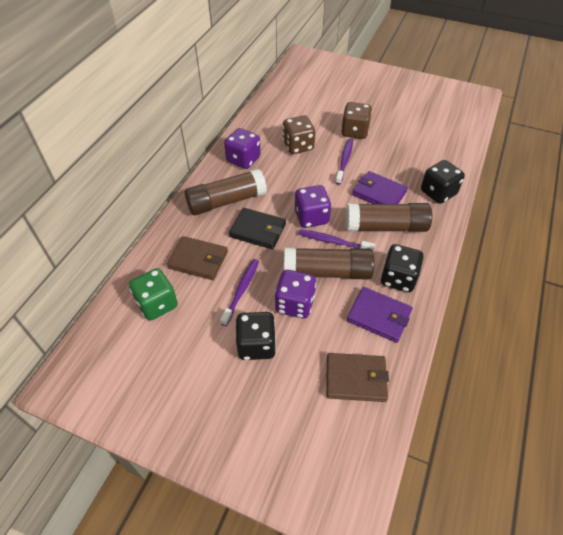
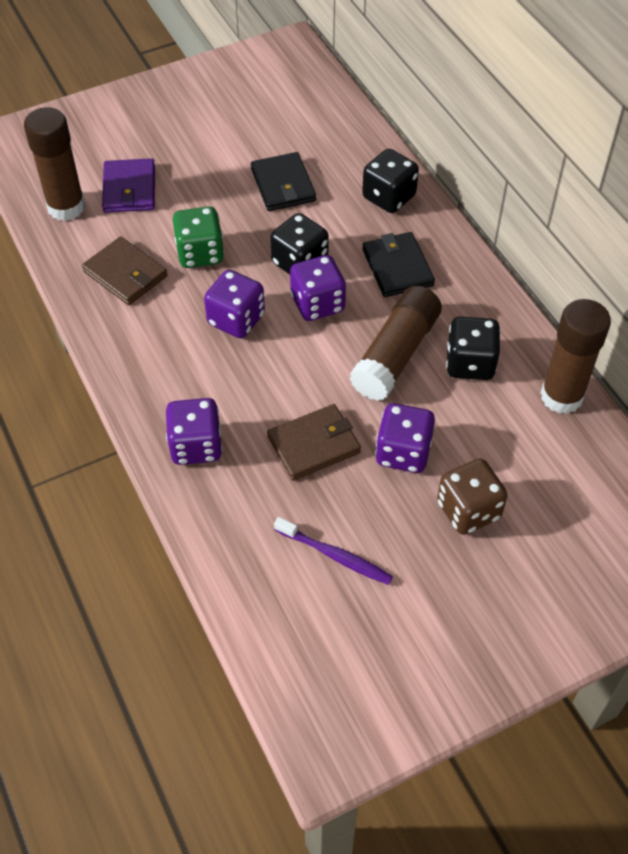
black wallet: 1 -> 2
brown dice: 2 -> 1
purple dice: 3 -> 4
purple toothbrush: 3 -> 1
purple wallet: 2 -> 1

